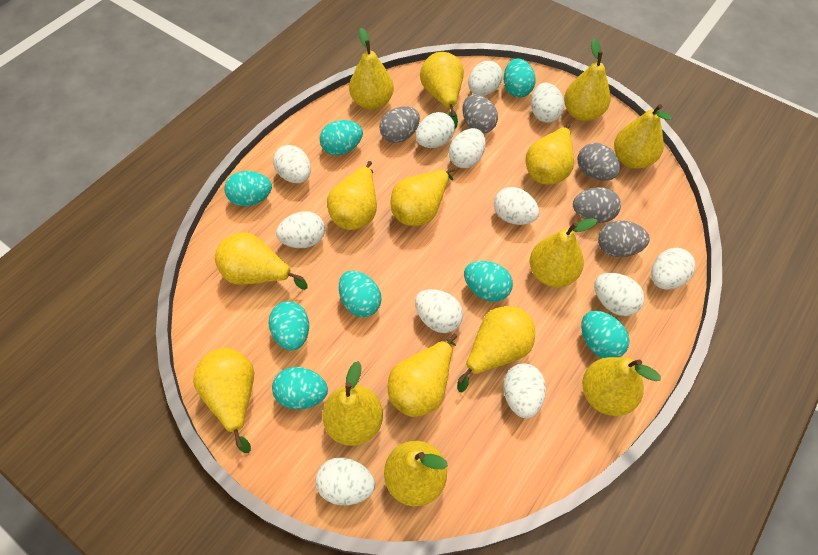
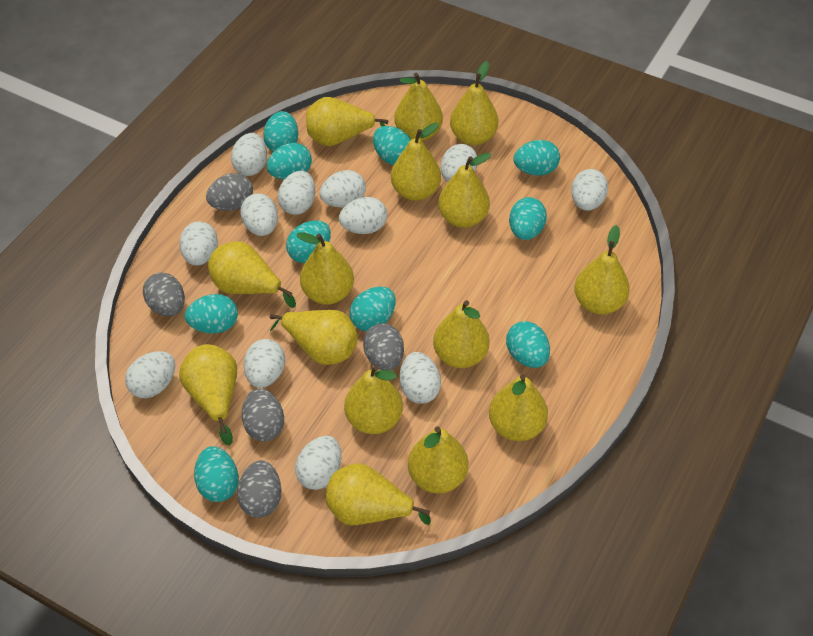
turquoise egg: 8 -> 10

